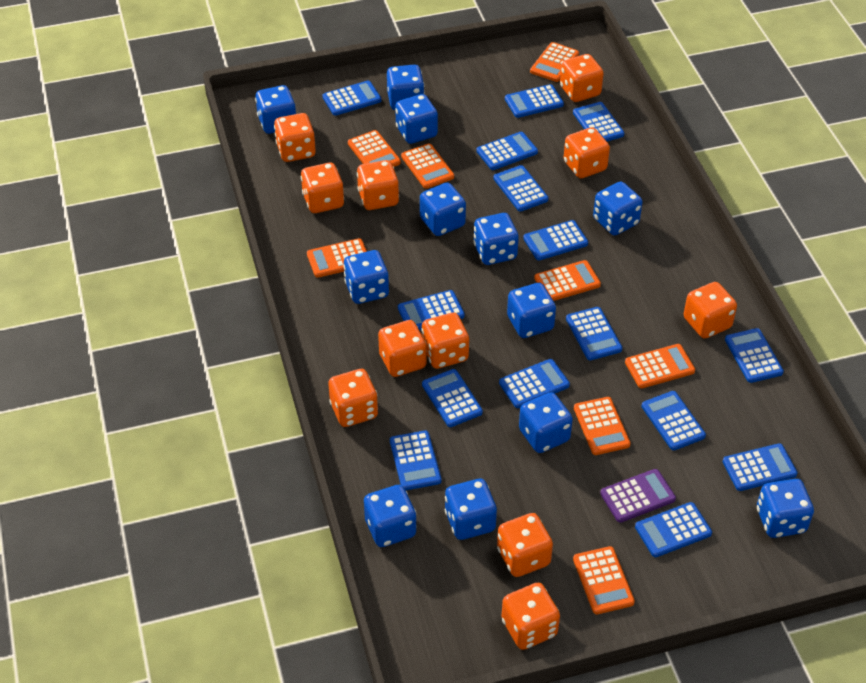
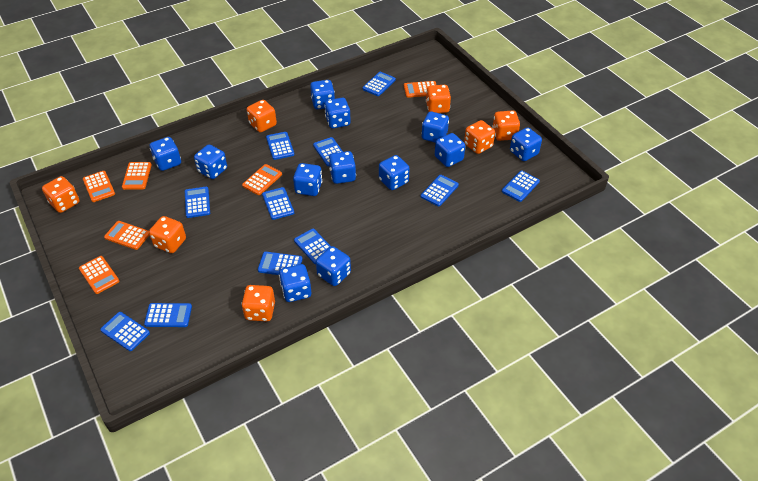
blue calculator: 15 -> 11
orange calculator: 8 -> 6
orange dice: 11 -> 7
purple calculator: 1 -> 0

